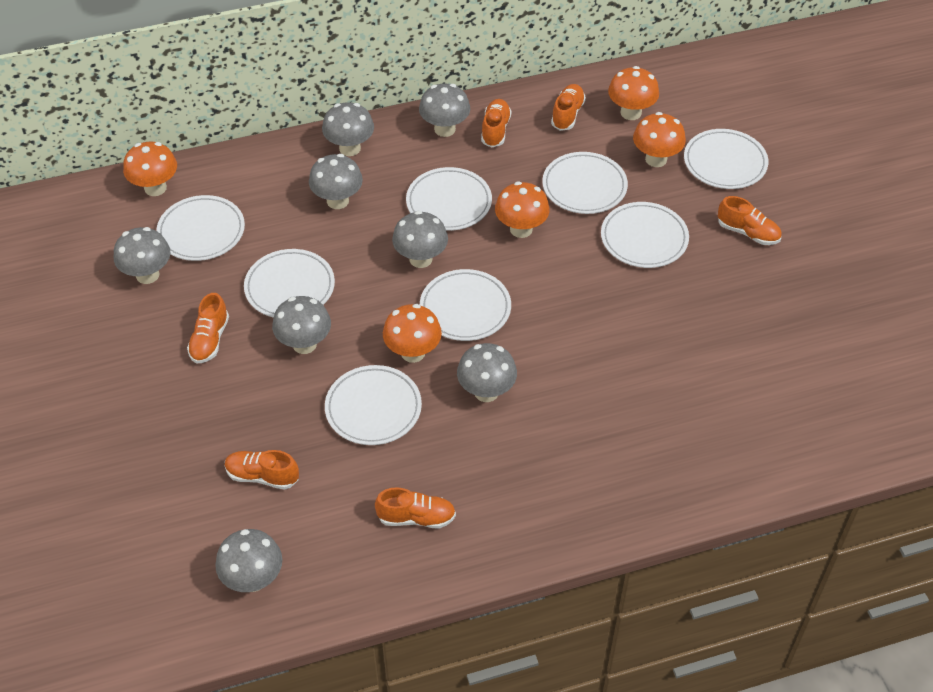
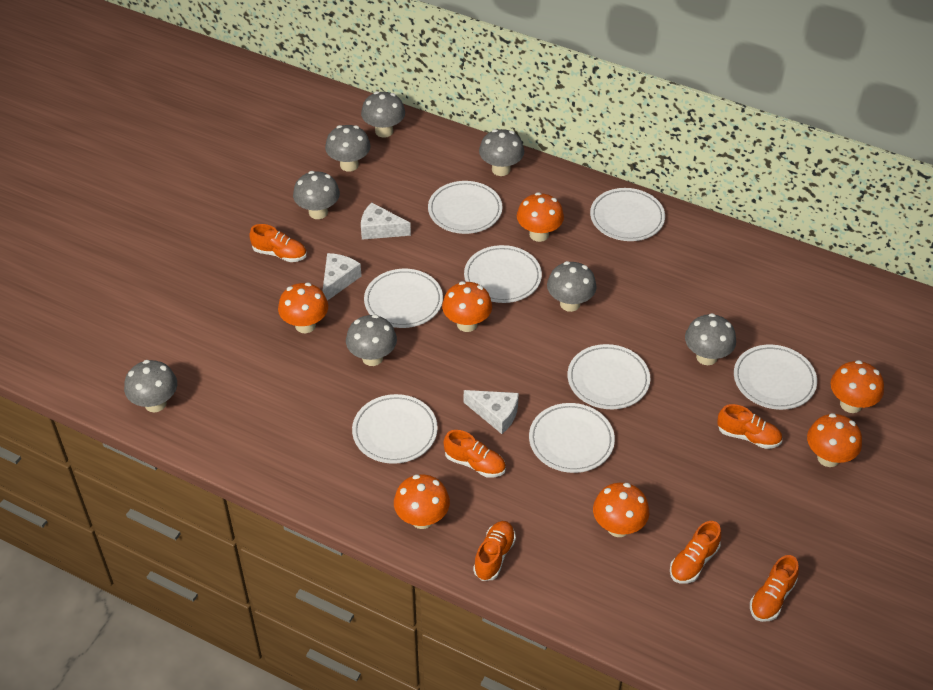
orange mushroom: 5 -> 7
white cheese: 0 -> 3

